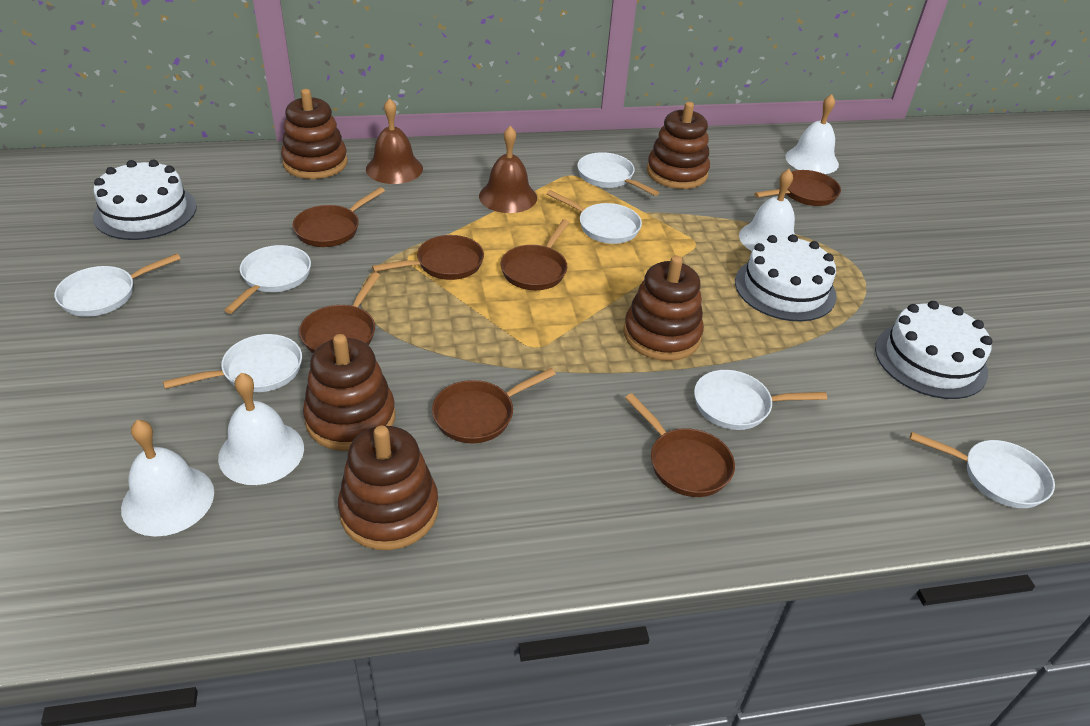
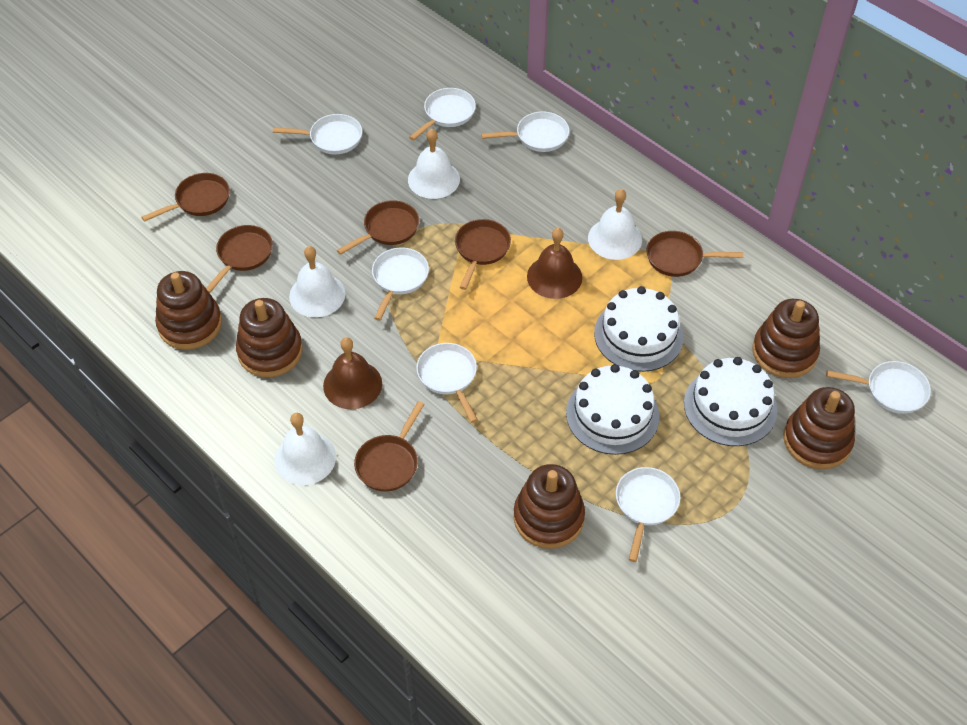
brown pan: 7 -> 6

